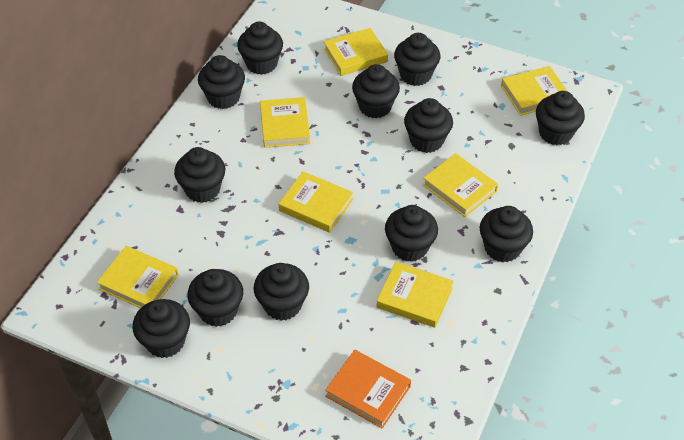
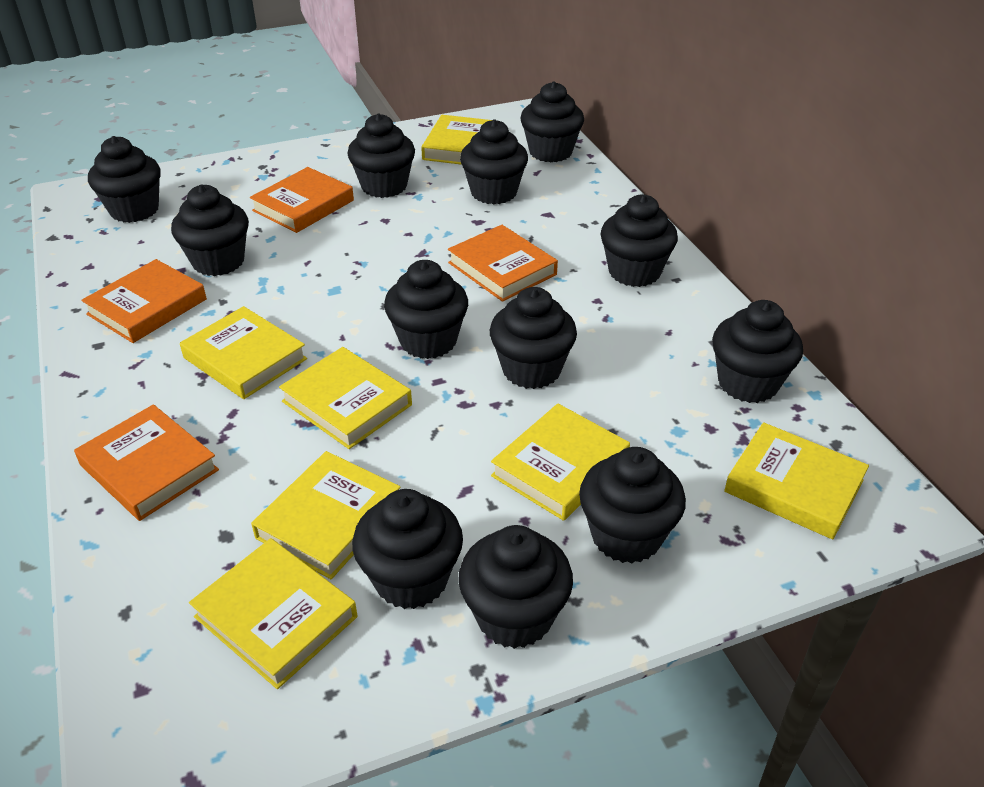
orange book: 1 -> 4

